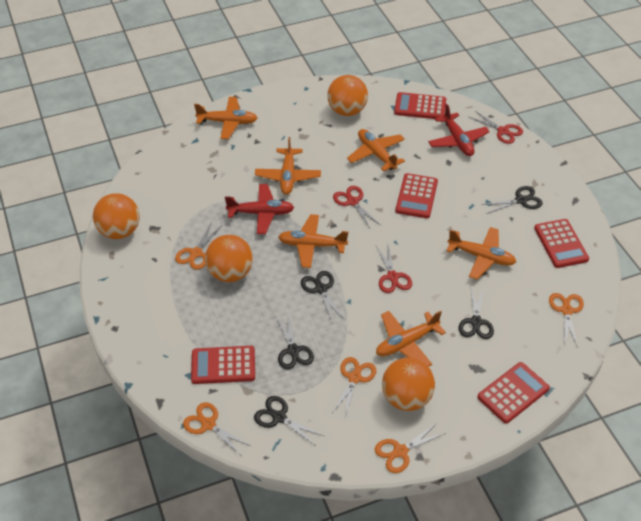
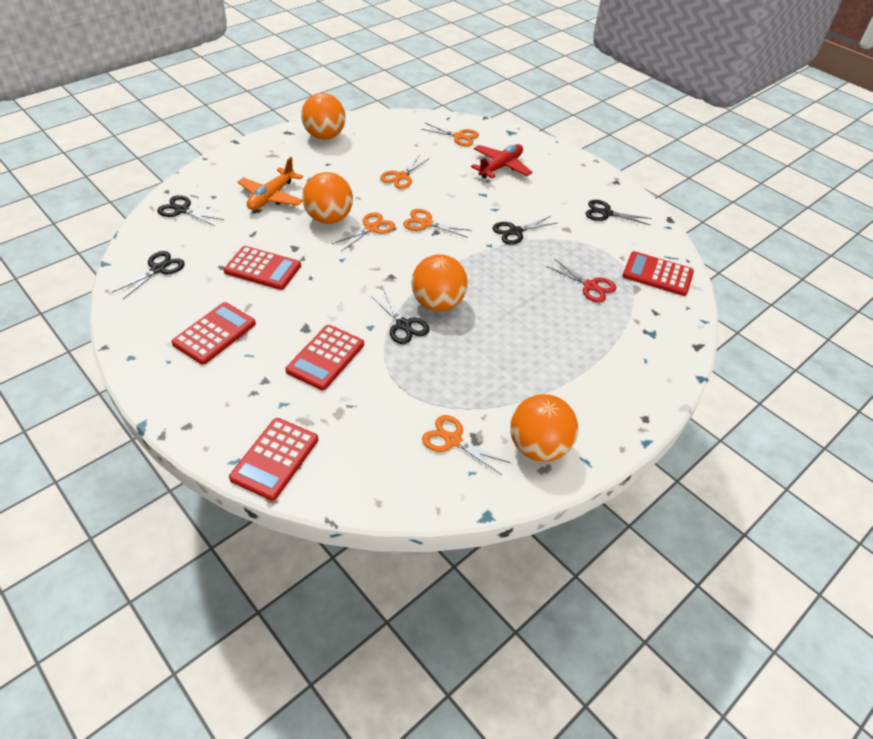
orange plane: 6 -> 1
red plane: 2 -> 1
red scissors: 3 -> 1

